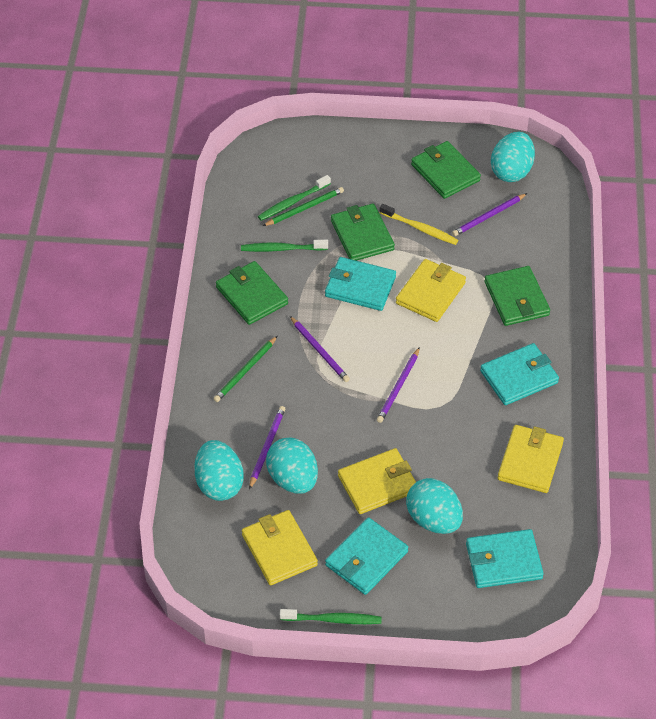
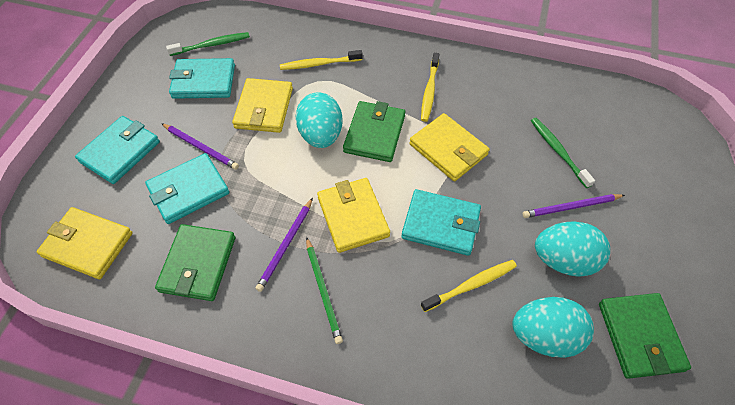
green pencil: 2 -> 1
green toothbrush: 3 -> 2
green wallet: 4 -> 3
purple pencil: 4 -> 3
turquoise egg: 4 -> 3
yellow toothbrush: 1 -> 3

